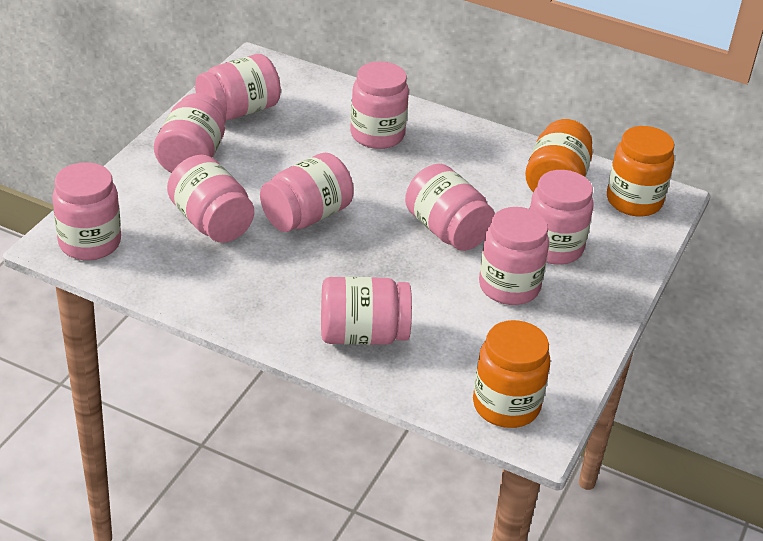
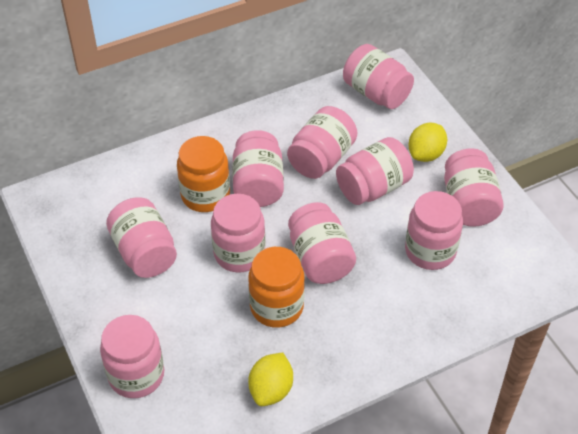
orange jar: 3 -> 2
yellow lemon: 0 -> 2

